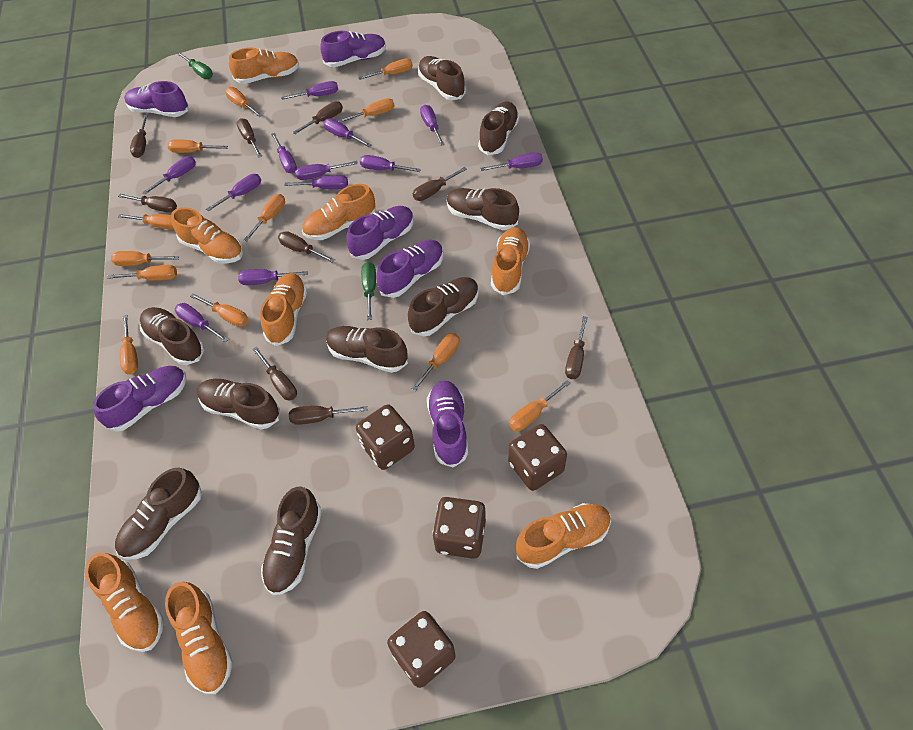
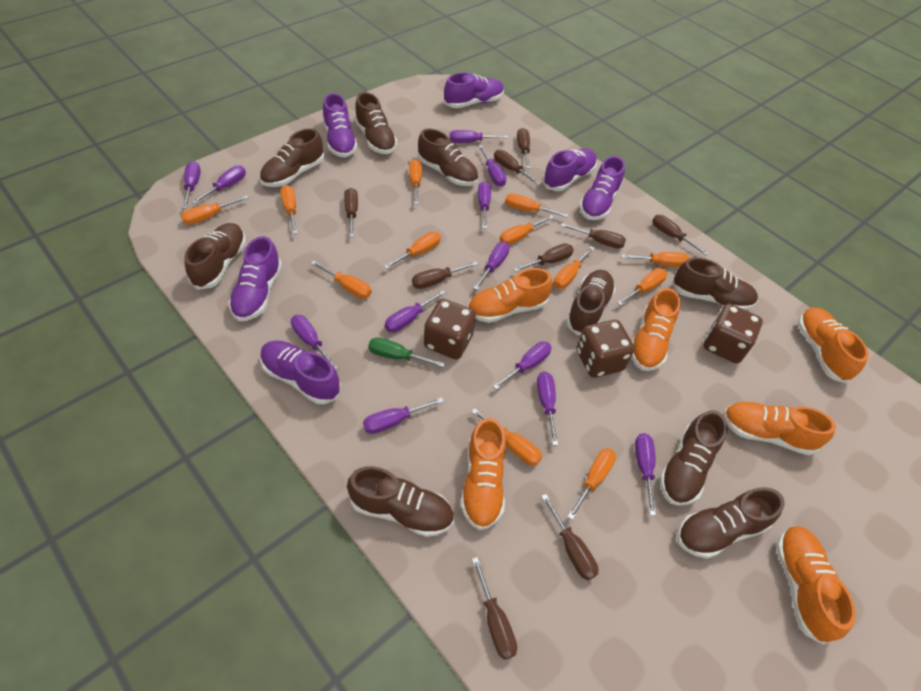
brown dice: 4 -> 3
green screwdriver: 2 -> 1
orange shoe: 8 -> 6

